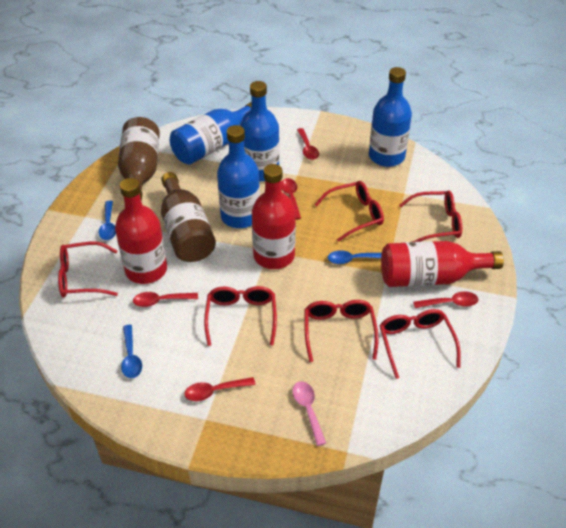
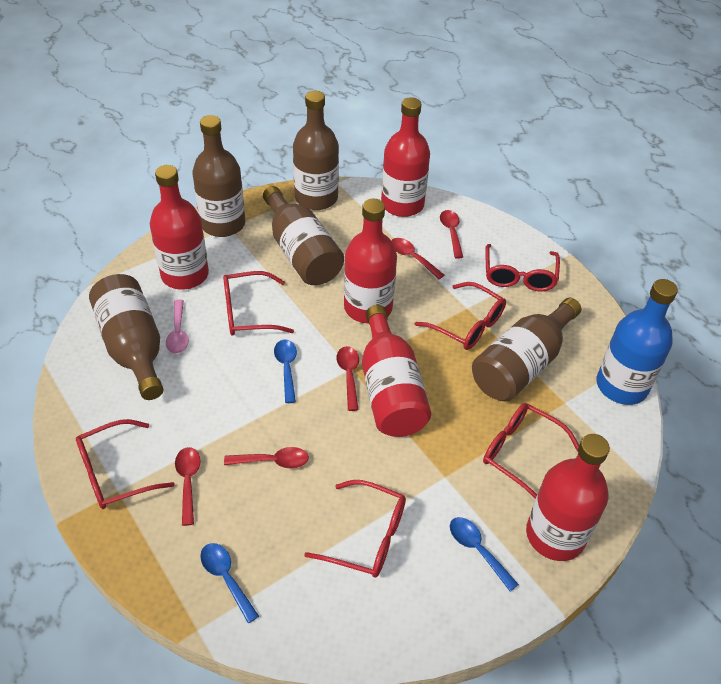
blue bottle: 4 -> 1
brown bottle: 2 -> 5
red bottle: 3 -> 5

